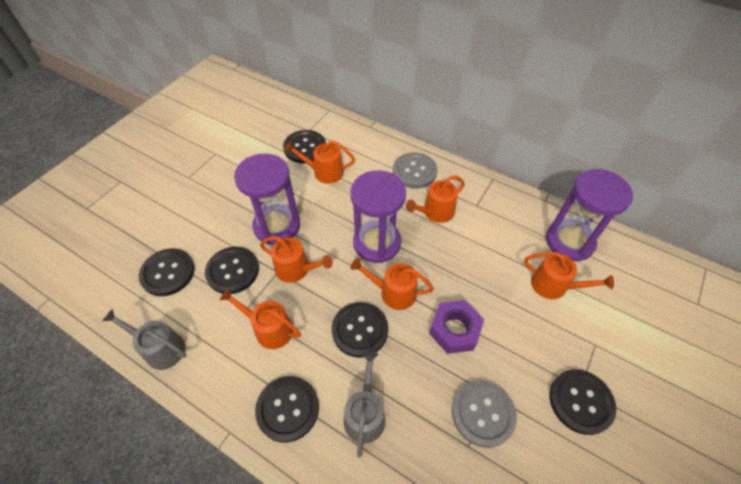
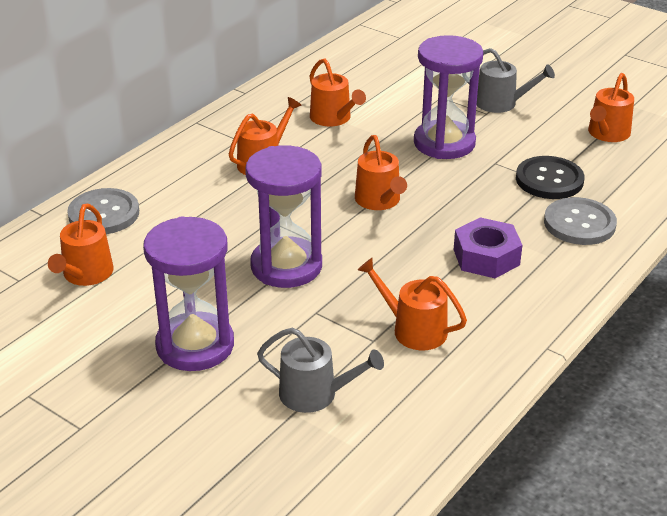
black button: 6 -> 1

